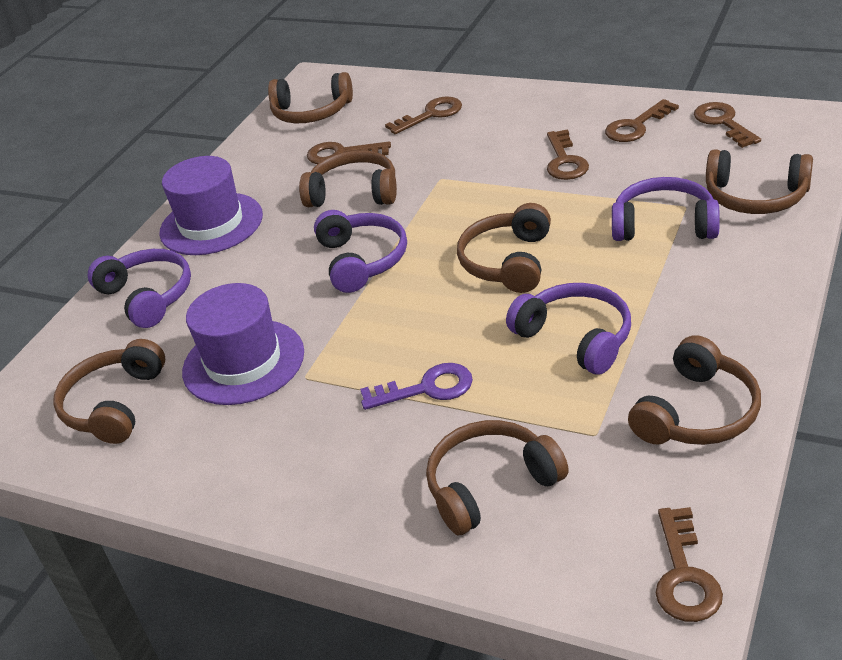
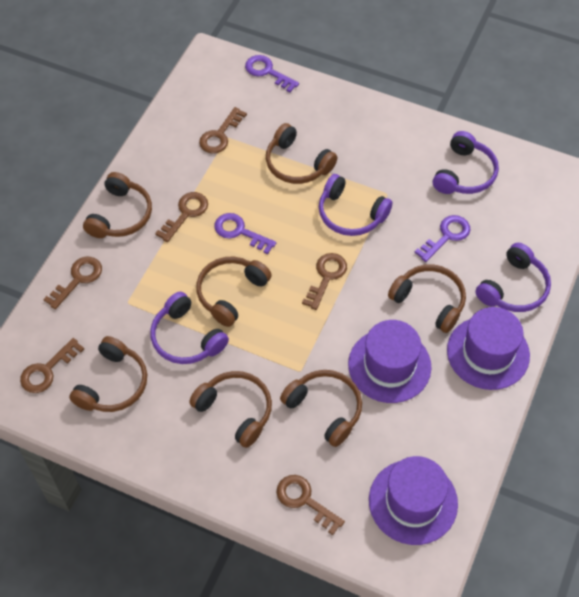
purple hat: 2 -> 3
purple key: 1 -> 3

